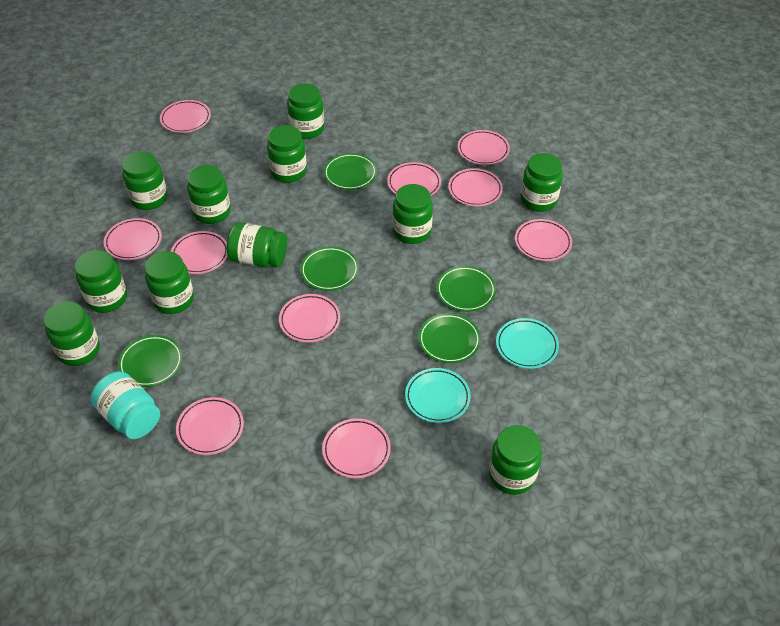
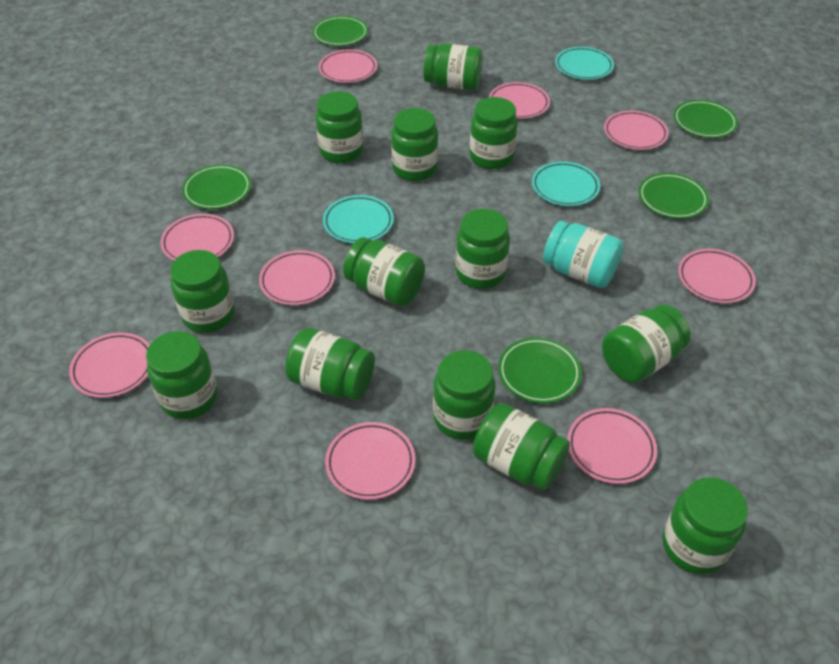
green jar: 11 -> 13
pink plate: 10 -> 9
turquoise plate: 2 -> 3

